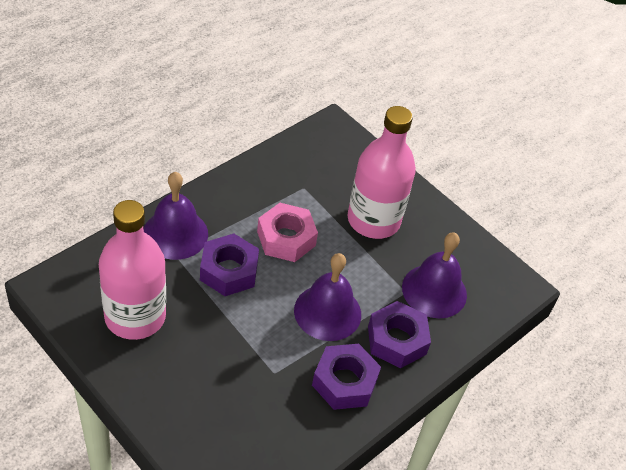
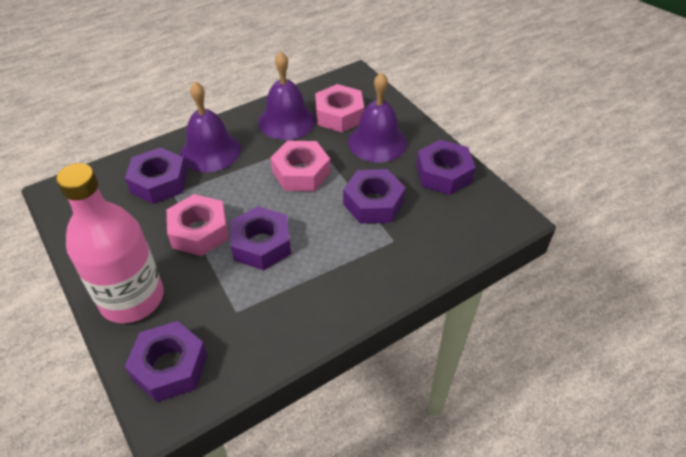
pink bottle: 2 -> 1
pink nut: 1 -> 3
purple nut: 3 -> 5

